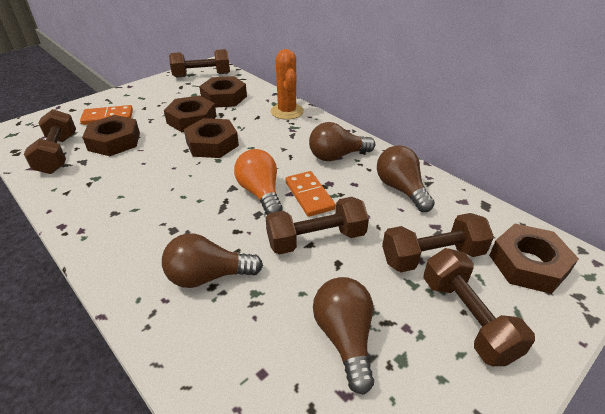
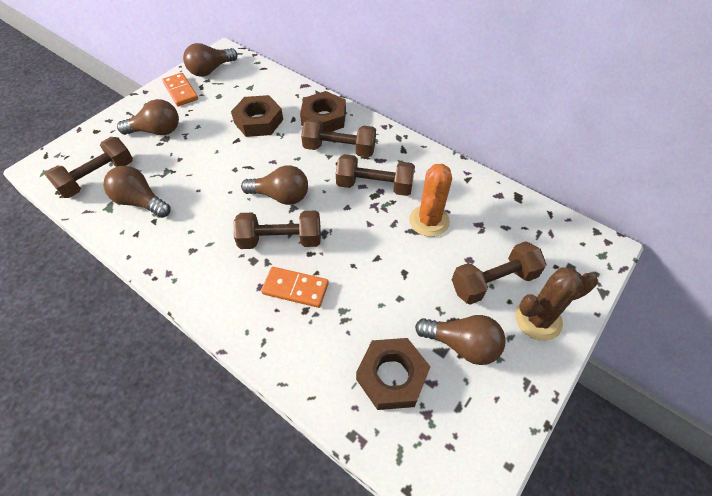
brown cactus: 0 -> 1
brown light bulb: 4 -> 5
brown nut: 5 -> 3
orange light bulb: 1 -> 0

